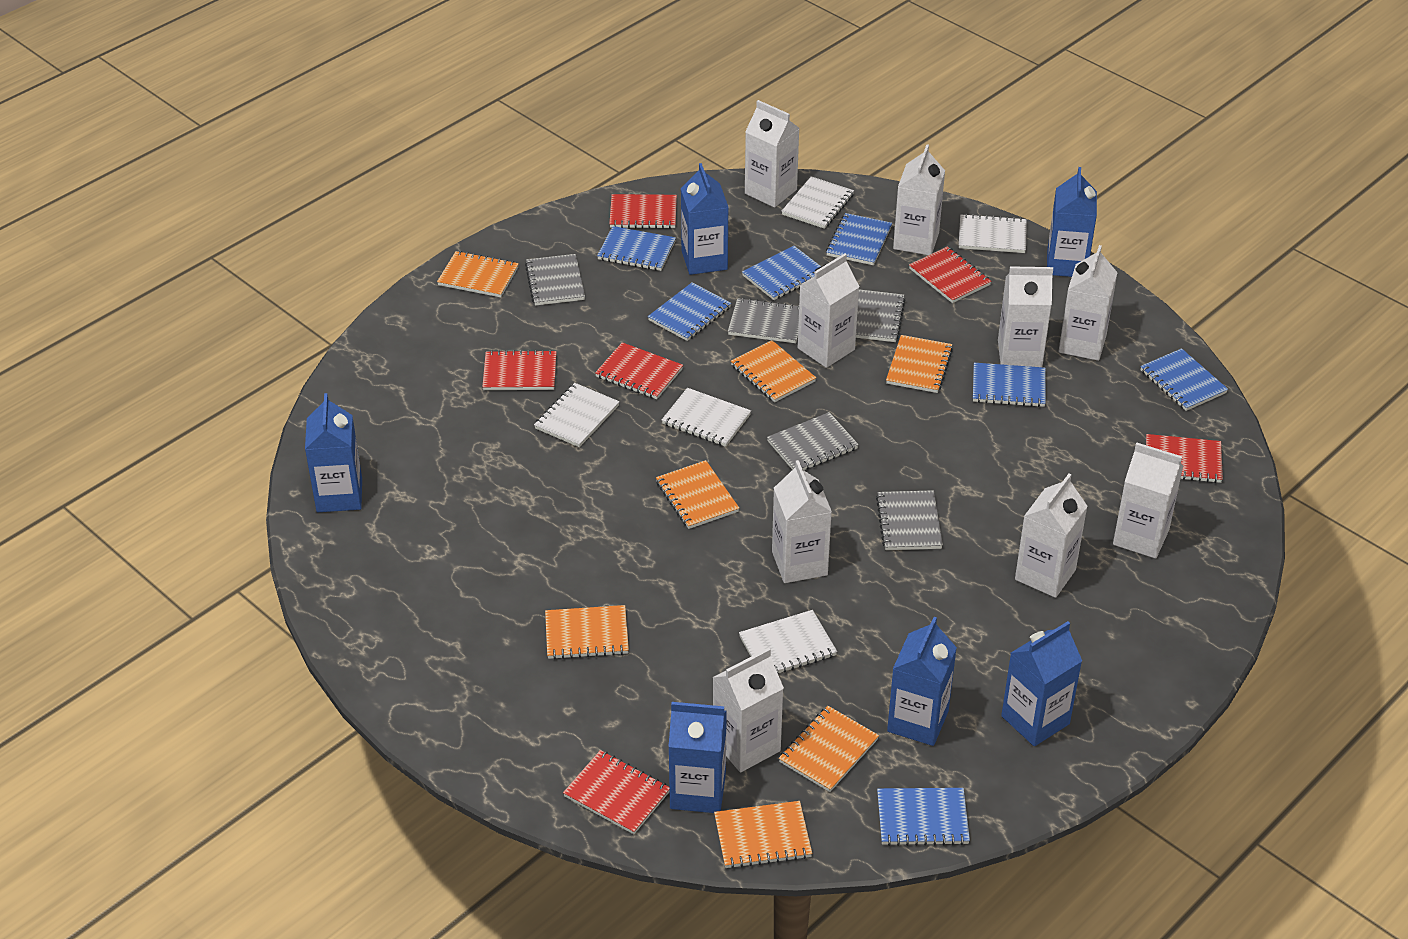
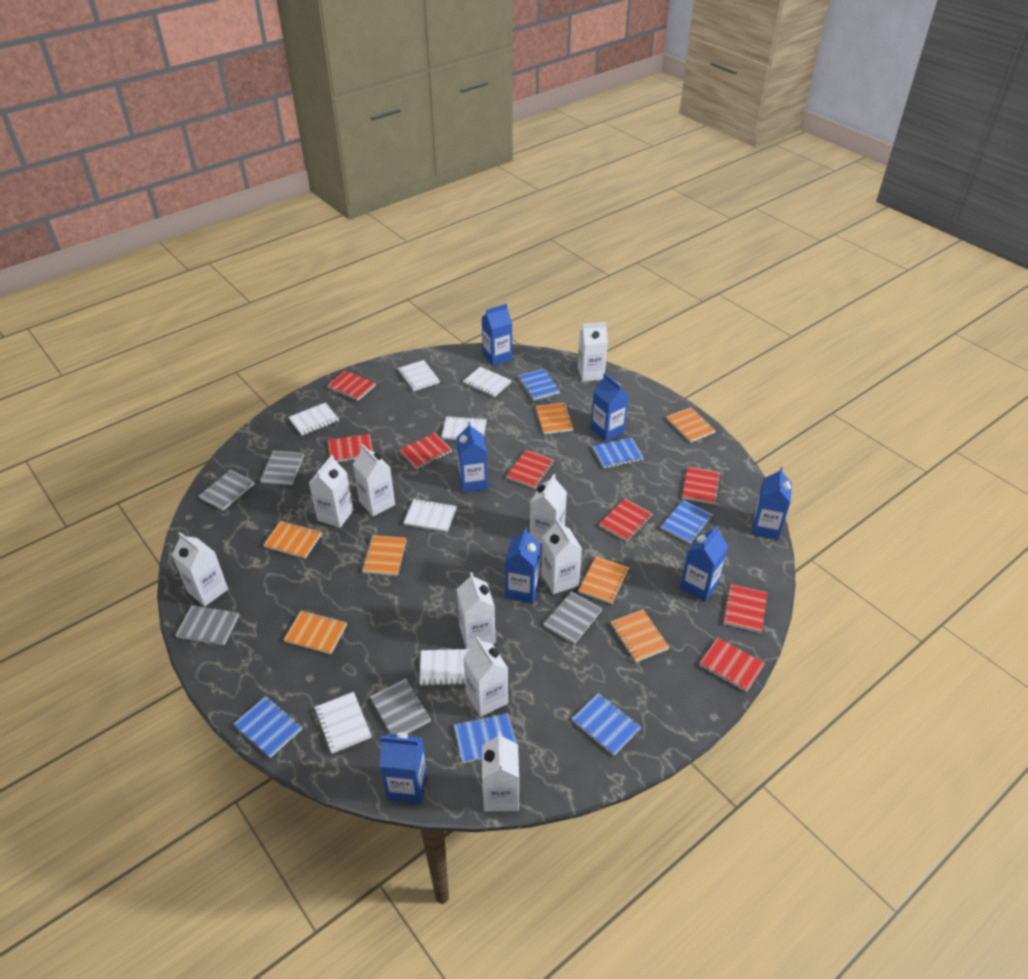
blue carton: 6 -> 7
blue notebook: 7 -> 6
red notebook: 6 -> 8
white notebook: 5 -> 7

